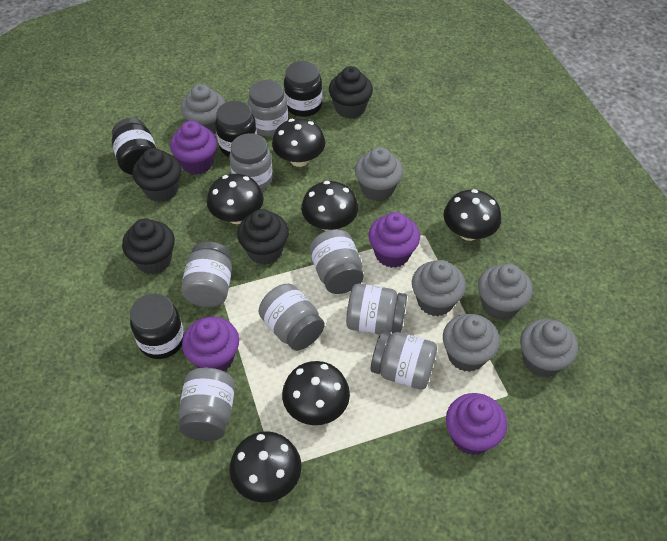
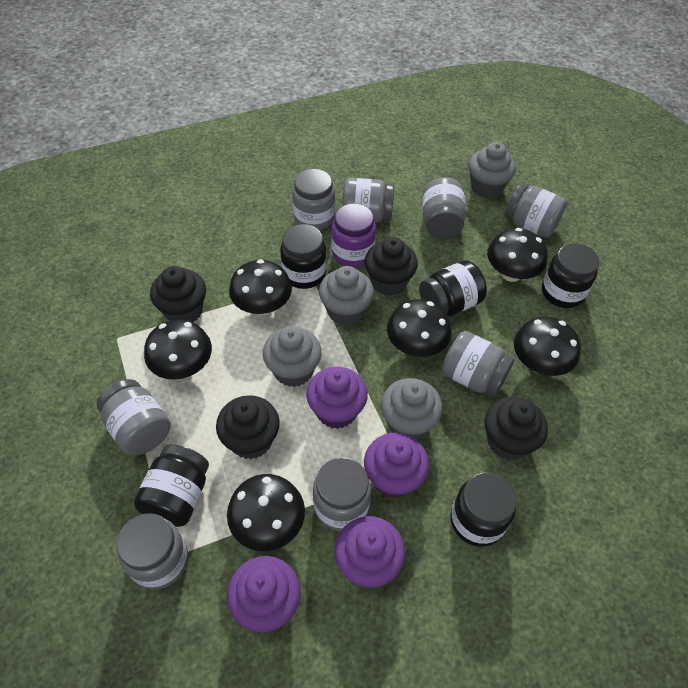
black jar: 4 -> 5
grey cupcake: 6 -> 4
purple jar: 0 -> 1

